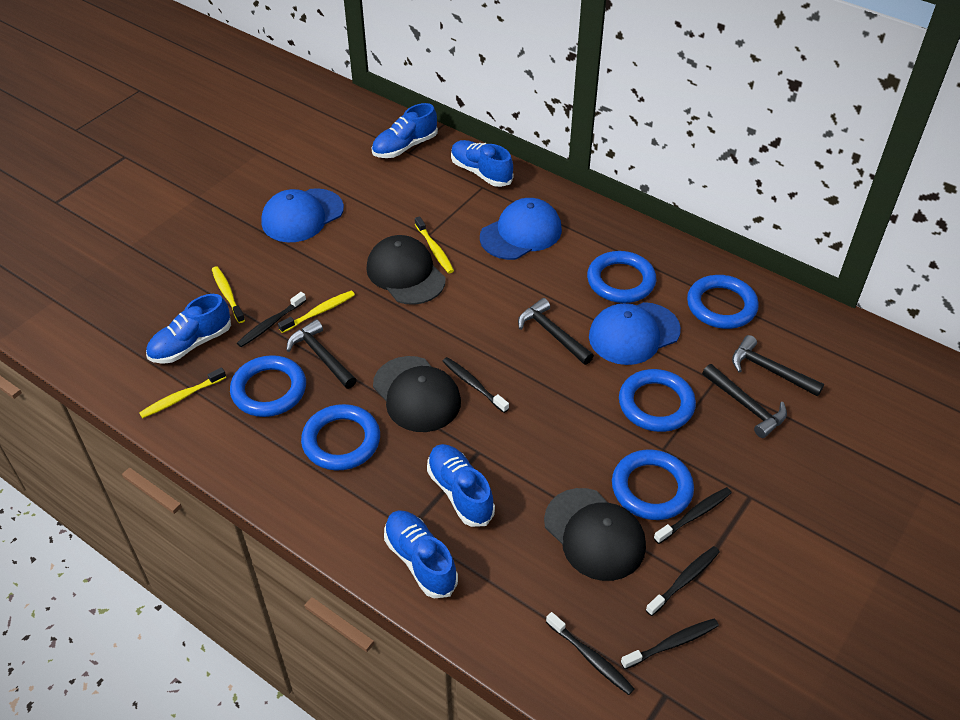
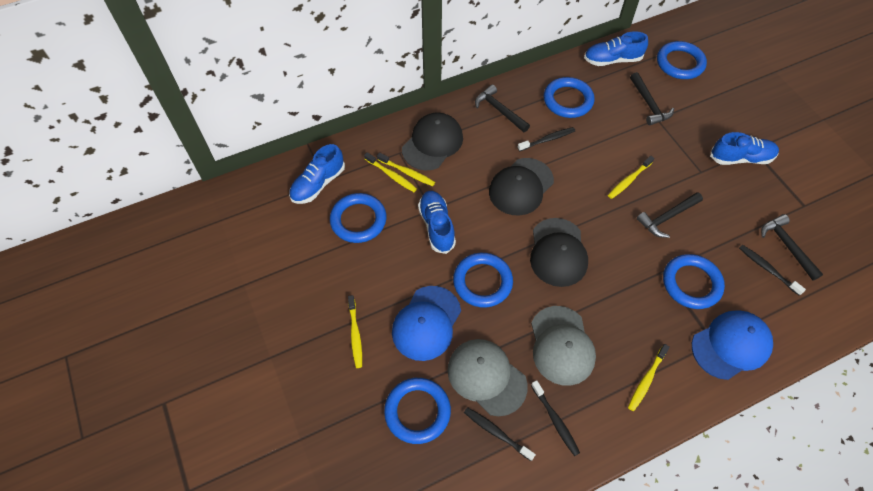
black toothbrush: 6 -> 4
blue cap: 3 -> 2
blue shoe: 5 -> 4
grey cap: 0 -> 2
yellow toothbrush: 4 -> 5

